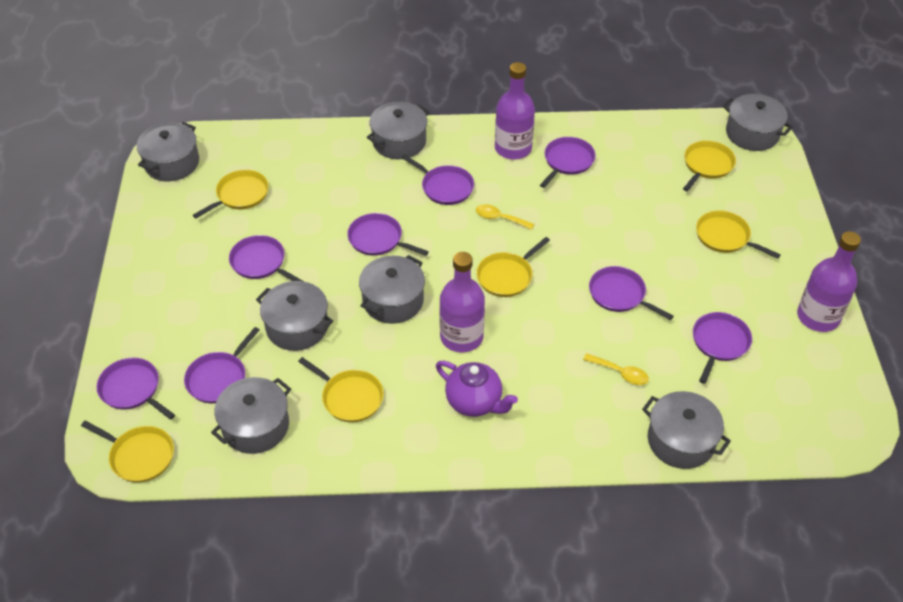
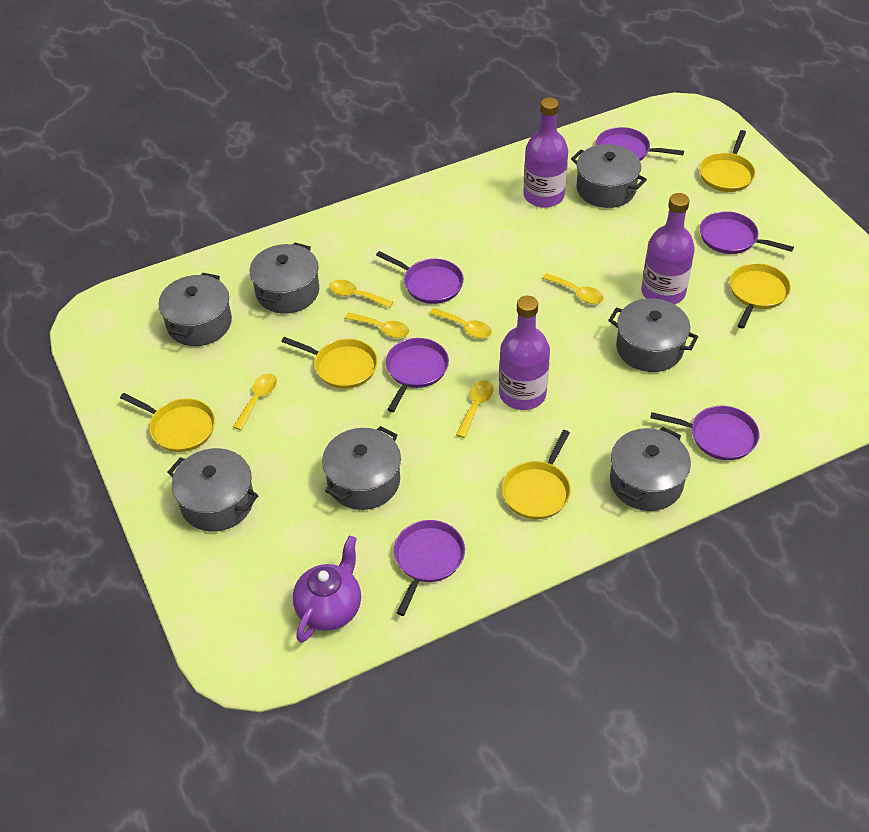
purple pan: 8 -> 6
yellow pan: 6 -> 5
yellow spoon: 2 -> 6

